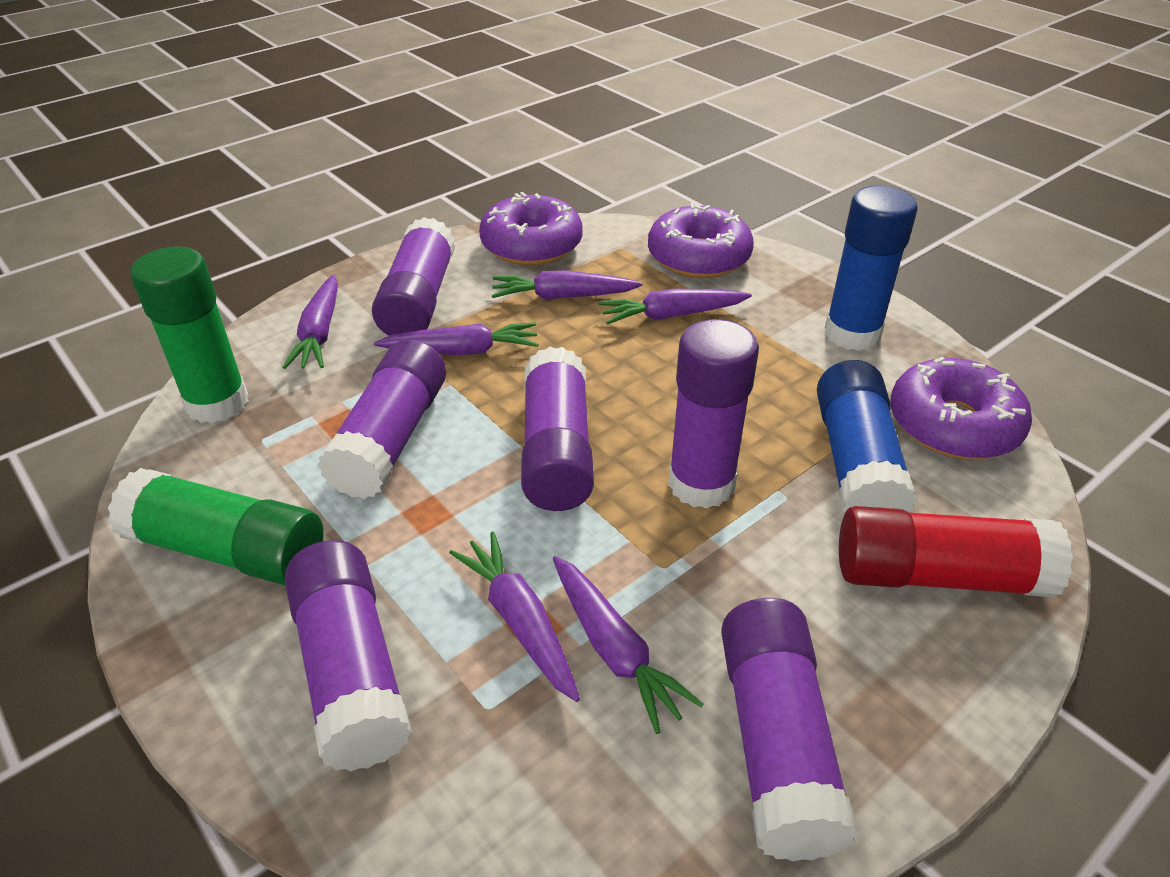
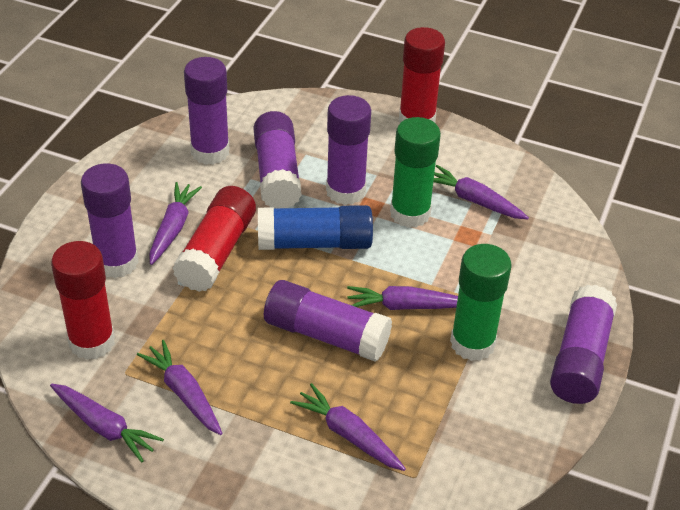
blue glue stick: 2 -> 1
purple donut: 3 -> 0
red glue stick: 1 -> 3

